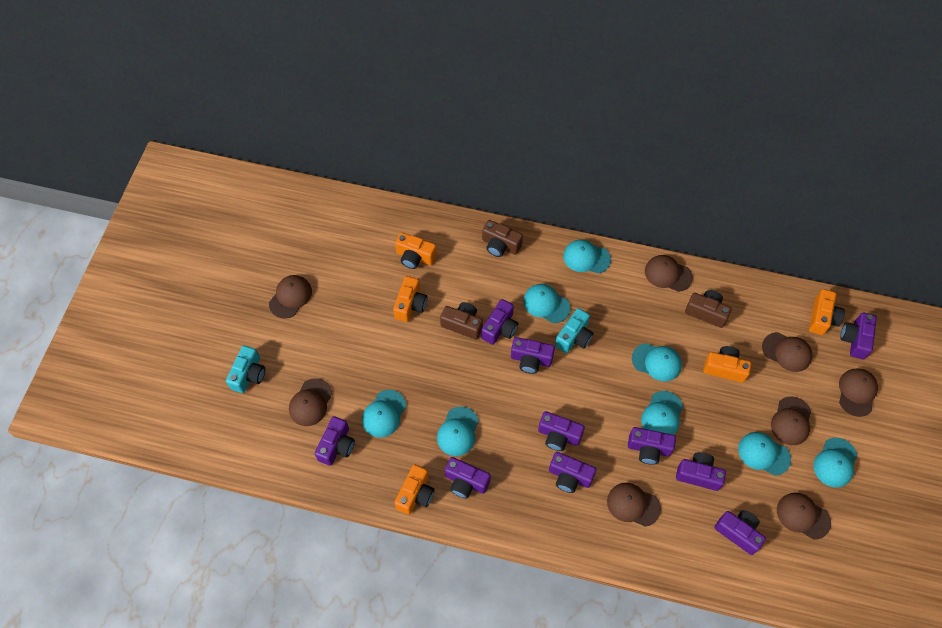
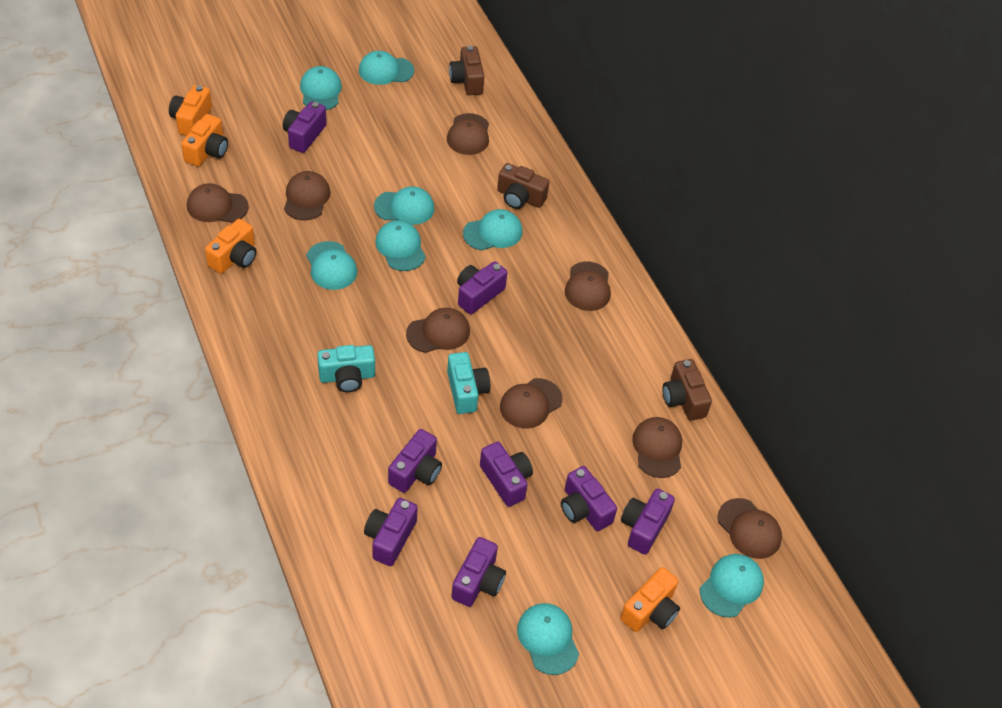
orange camera: 5 -> 4
purple camera: 10 -> 8

